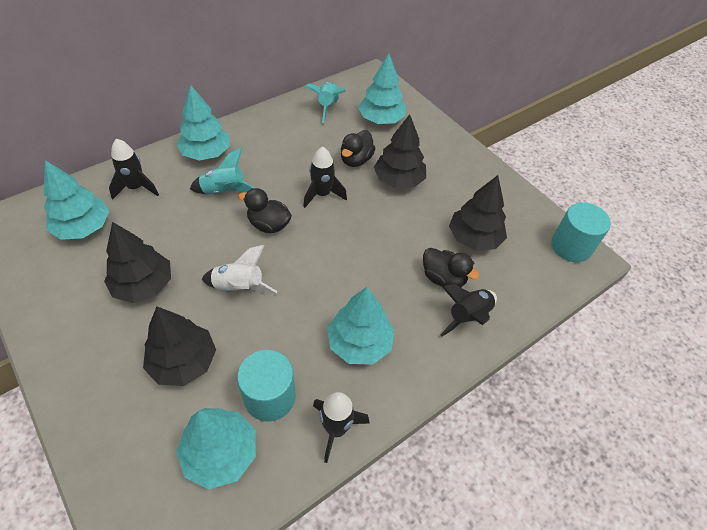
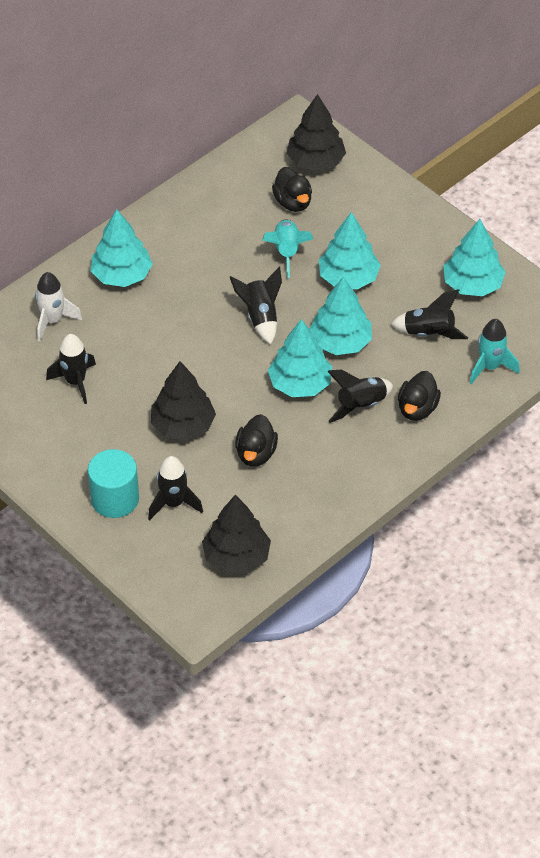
black rocket: 4 -> 5
black tree: 4 -> 3
turquoise cylinder: 2 -> 1

